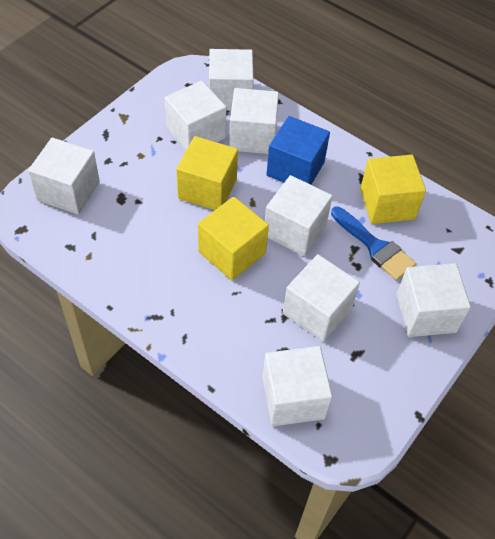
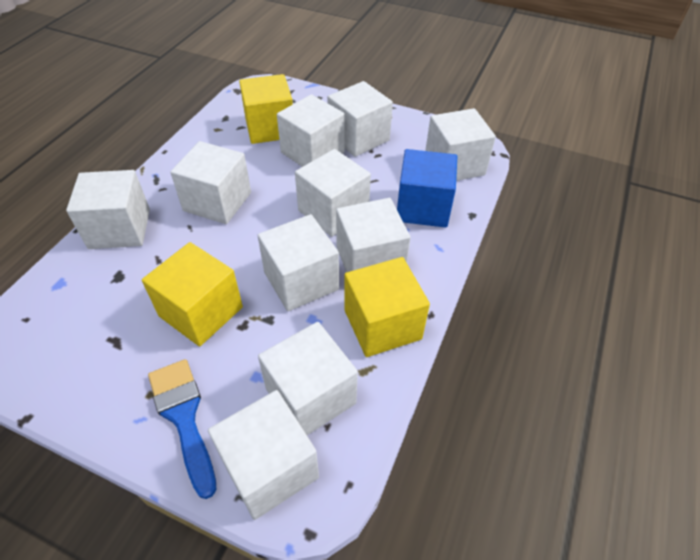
white cube: 8 -> 10

